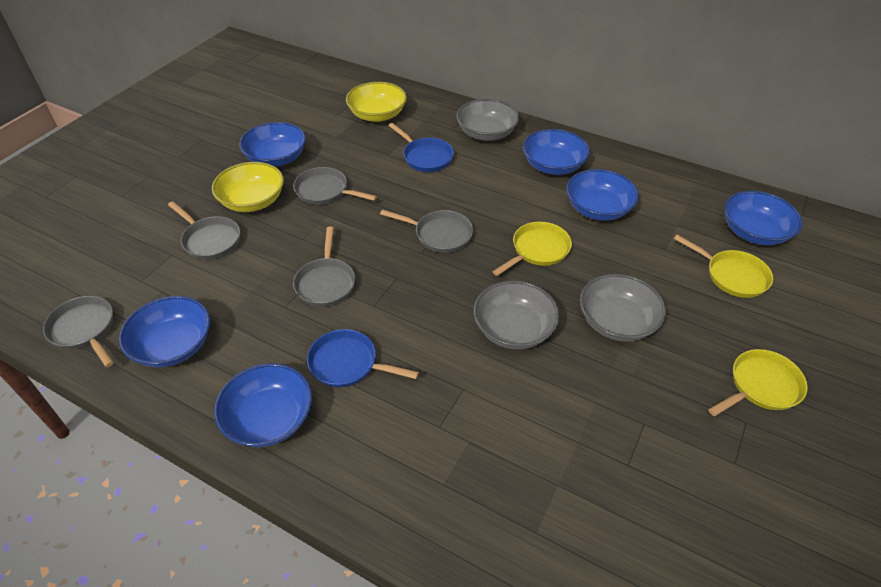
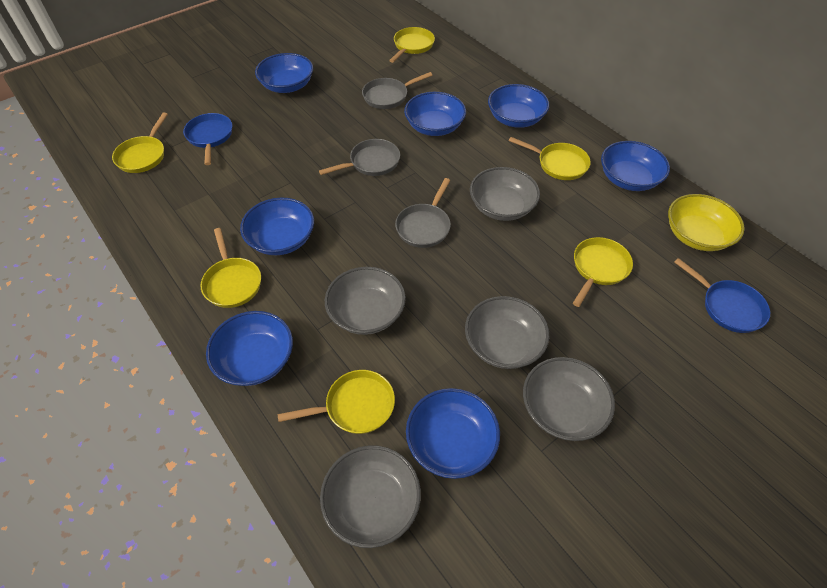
blue bowl: 6 -> 7
grey bowl: 3 -> 5
grey pan: 5 -> 3
yellow bowl: 2 -> 1
yellow pan: 3 -> 6

